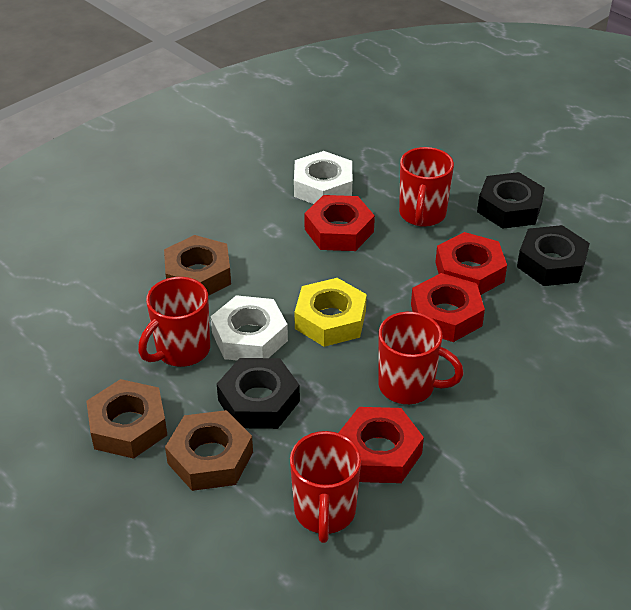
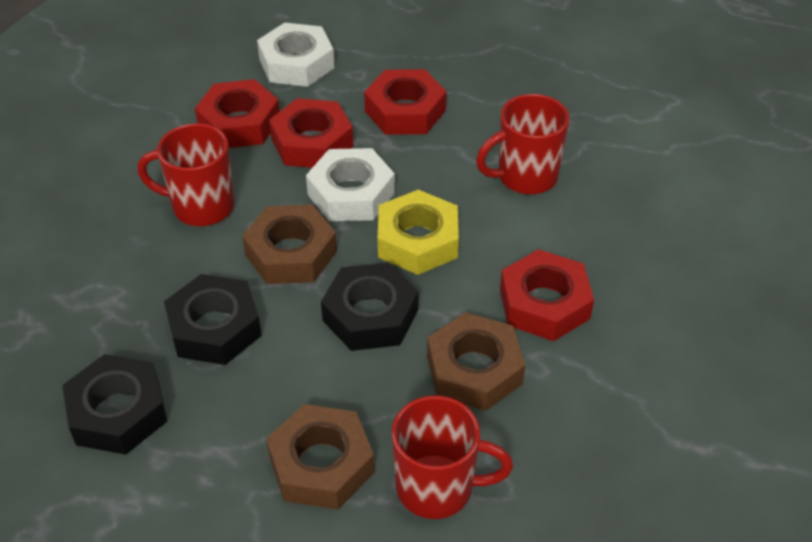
red mug: 4 -> 3

